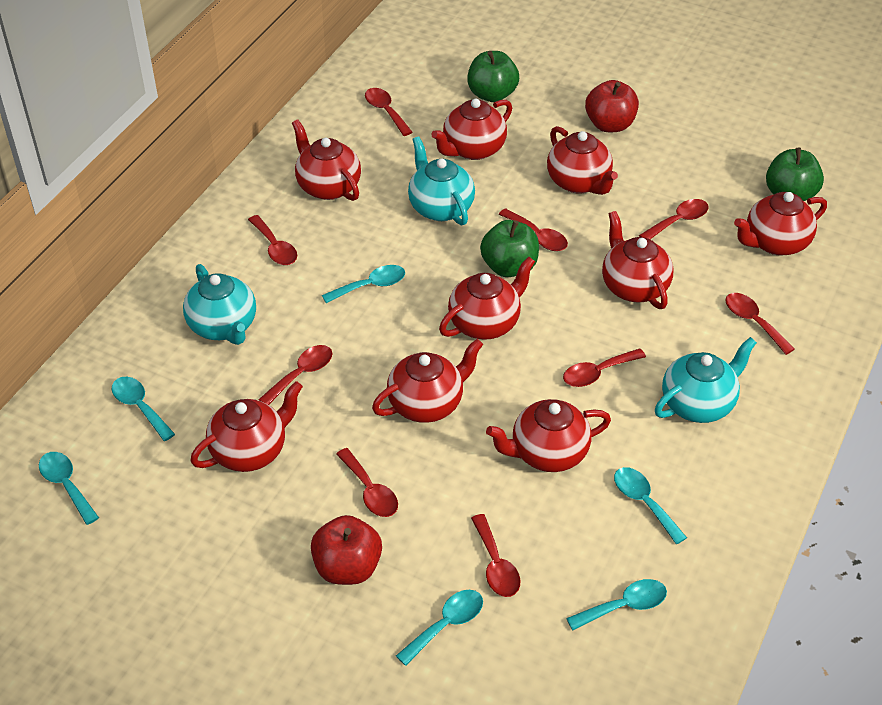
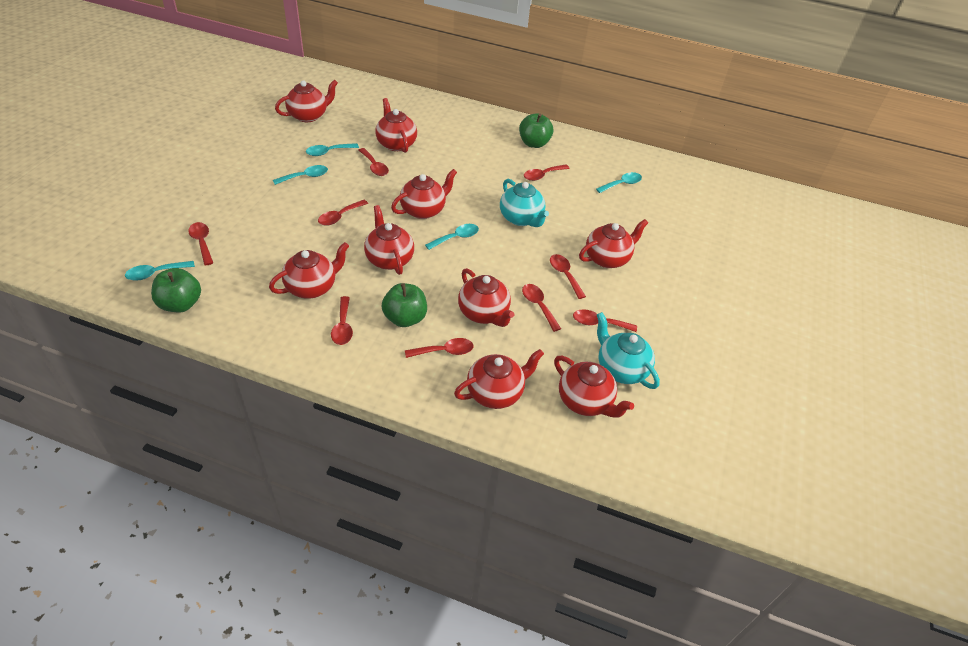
red apple: 2 -> 0
turquoise spoon: 6 -> 5
turquoise teapot: 3 -> 2

